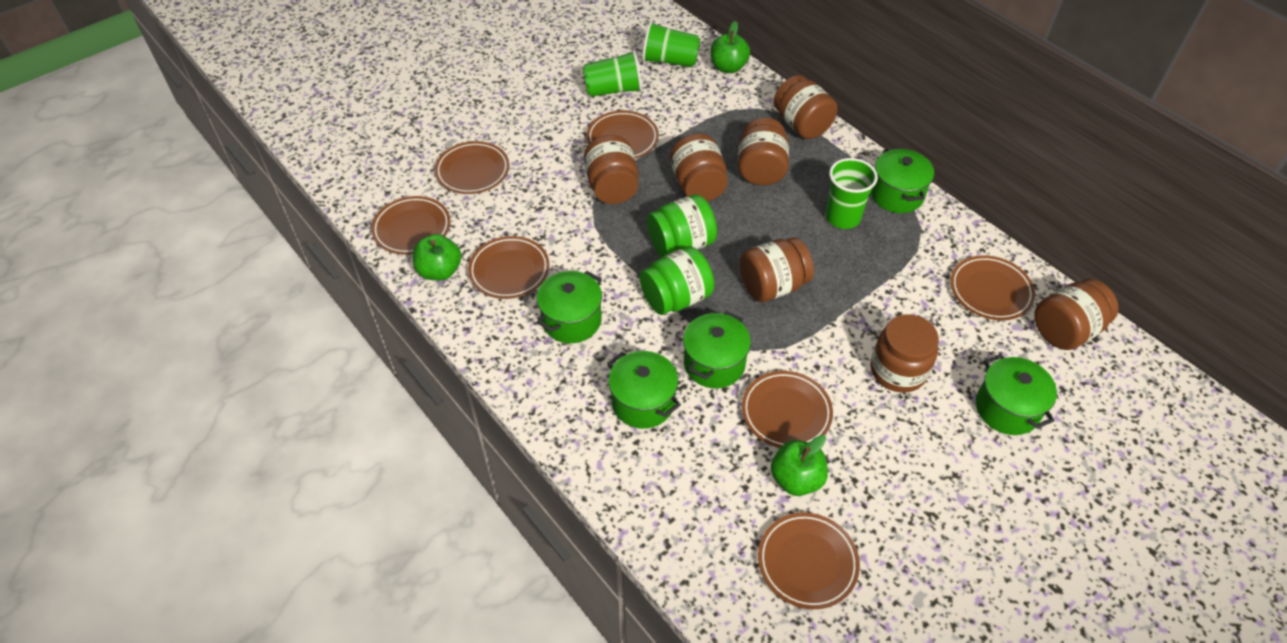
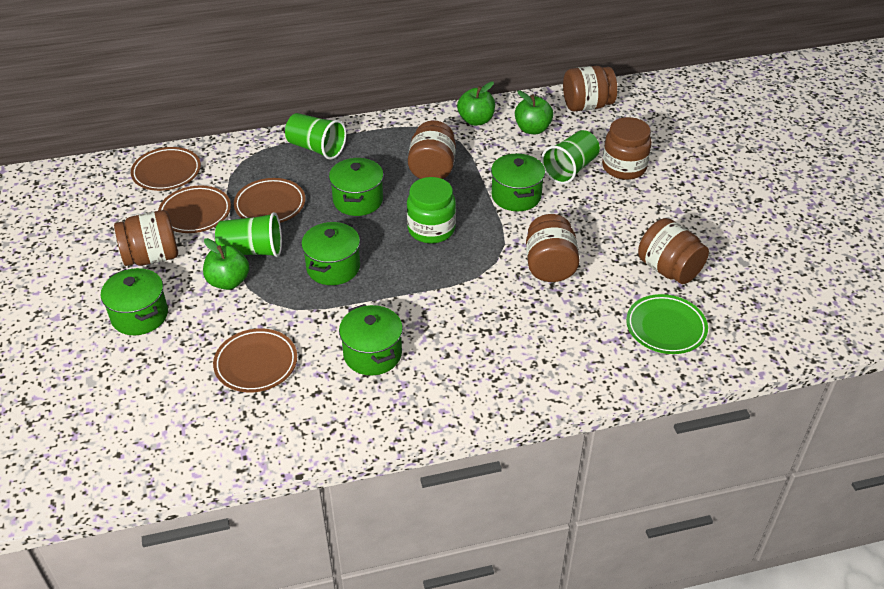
brown jar: 7 -> 6
brown plate: 7 -> 4
green jar: 2 -> 1
green plate: 0 -> 1

